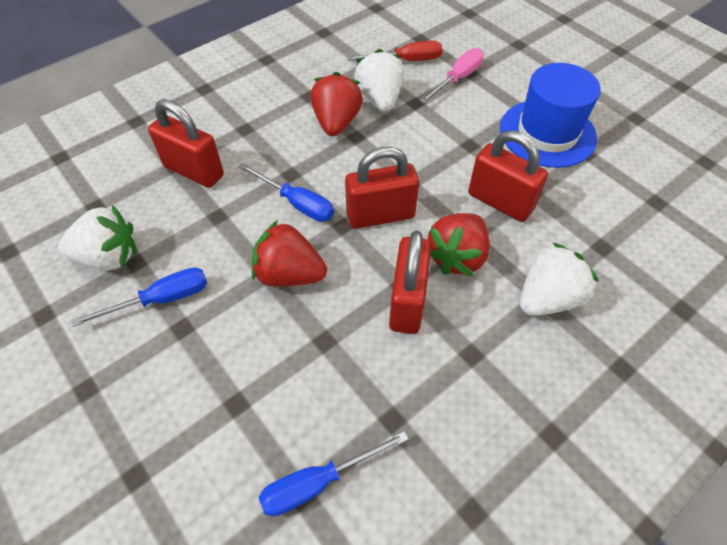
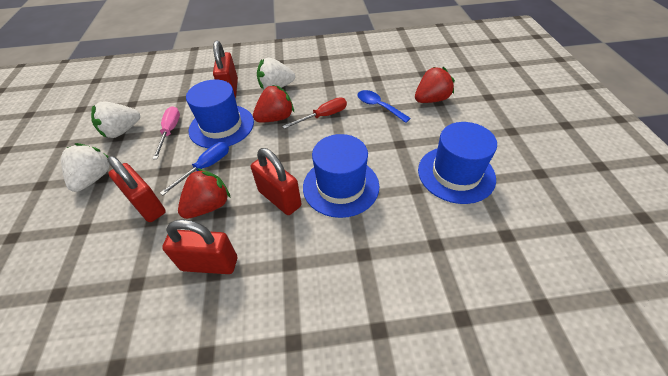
blue hat: 1 -> 3
blue screwdriver: 3 -> 1
blue spoon: 0 -> 1

